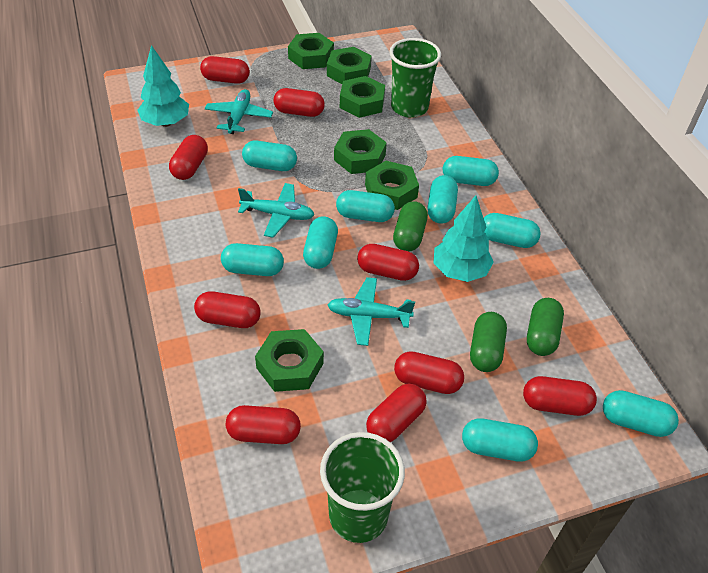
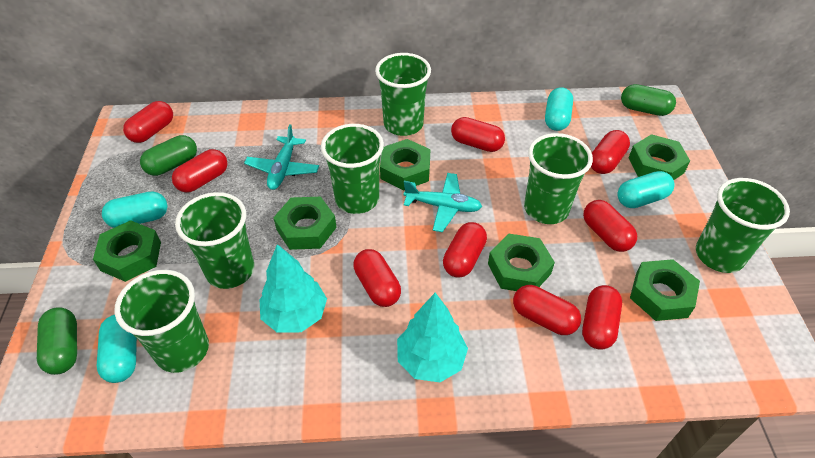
green cup: 2 -> 6
turquoise capsule: 9 -> 4
turquoise plane: 3 -> 2

